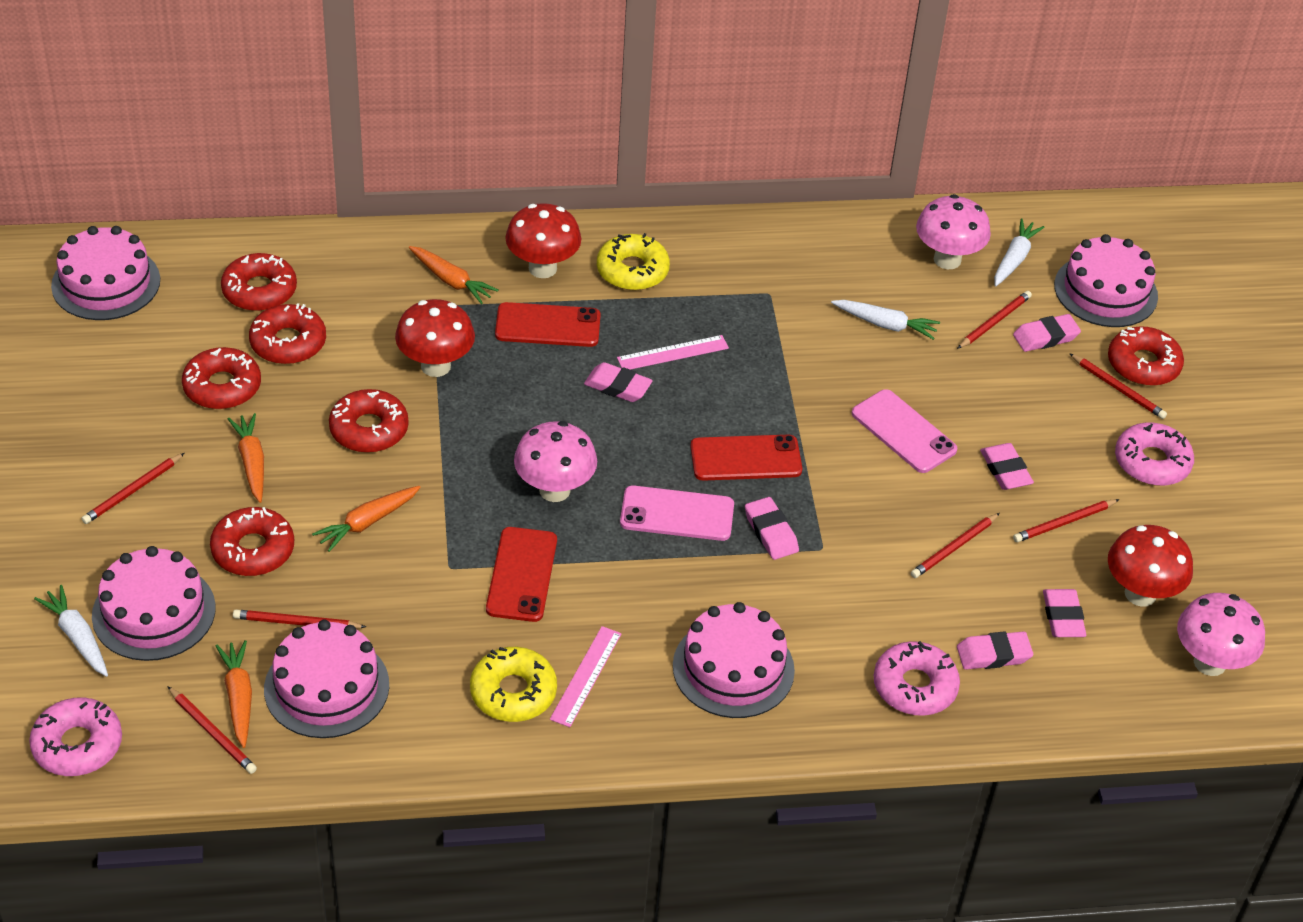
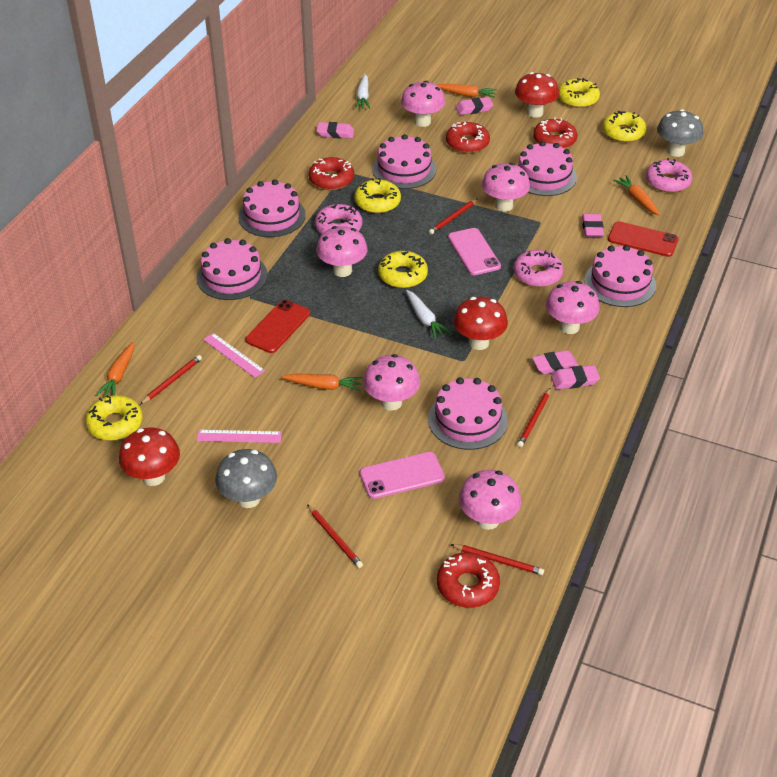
grey mushroom: 0 -> 2
pink cake: 5 -> 6
pink eraser: 6 -> 5
pink mushroom: 3 -> 6
red donut: 6 -> 4
red pencil: 7 -> 5
red phone: 3 -> 2
white carrot: 3 -> 2
yellow donut: 2 -> 5

